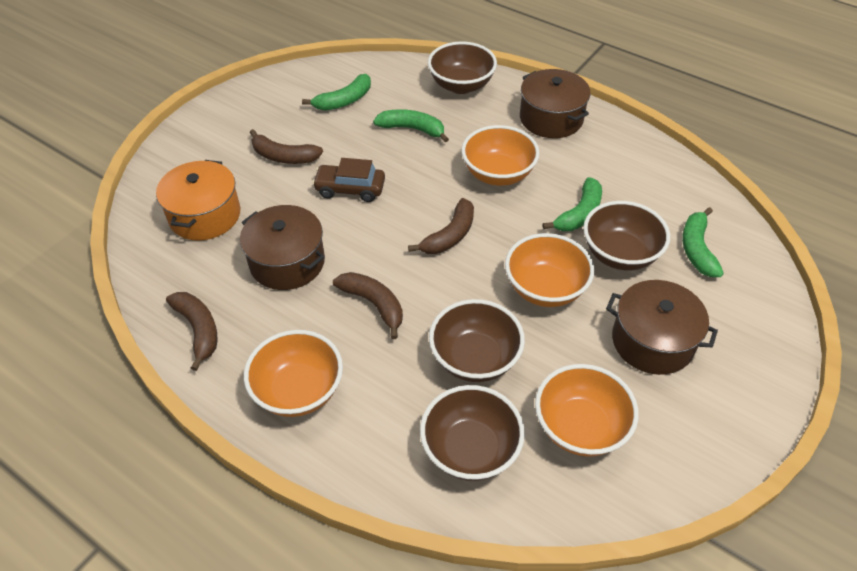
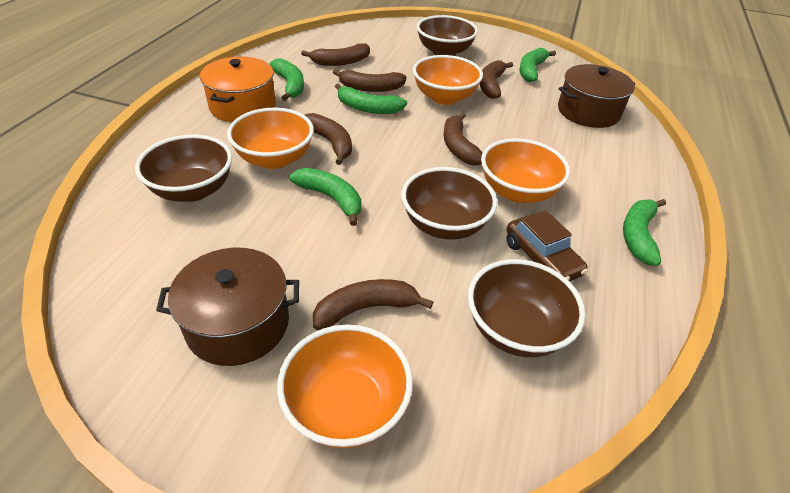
brown banana: 4 -> 6
brown pot: 3 -> 2
green banana: 4 -> 5

